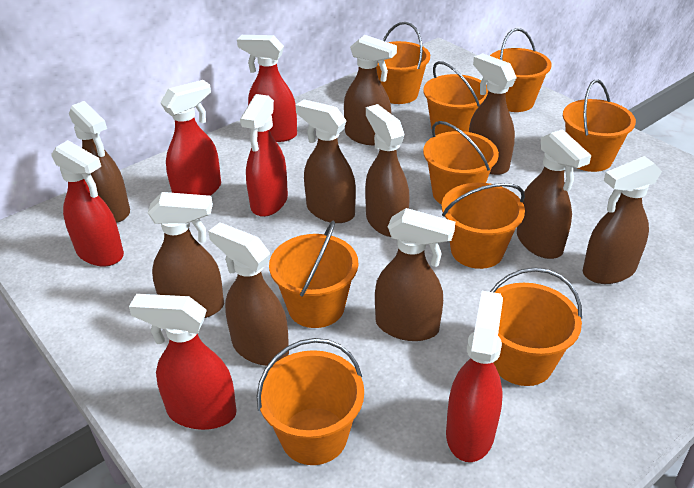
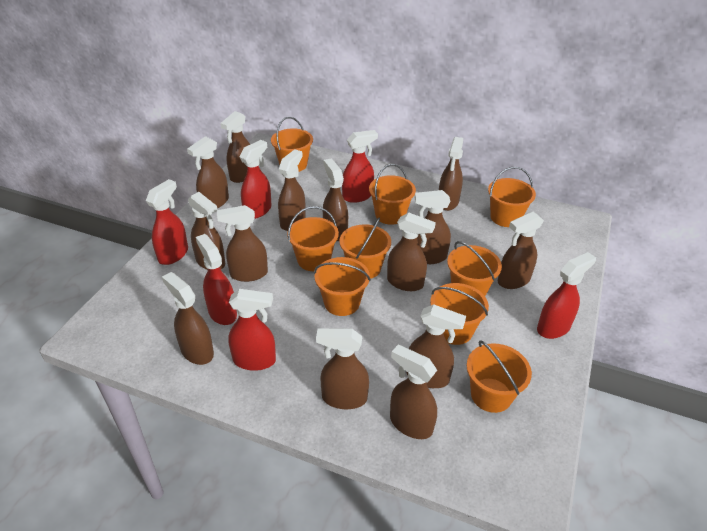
brown spray bottle: 10 -> 14

